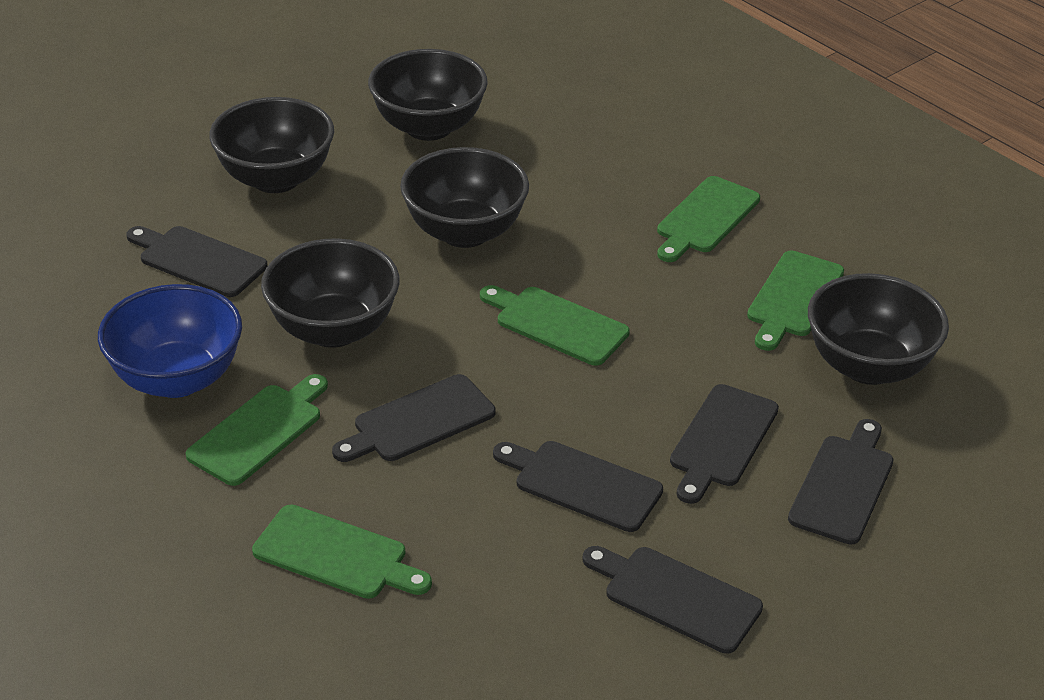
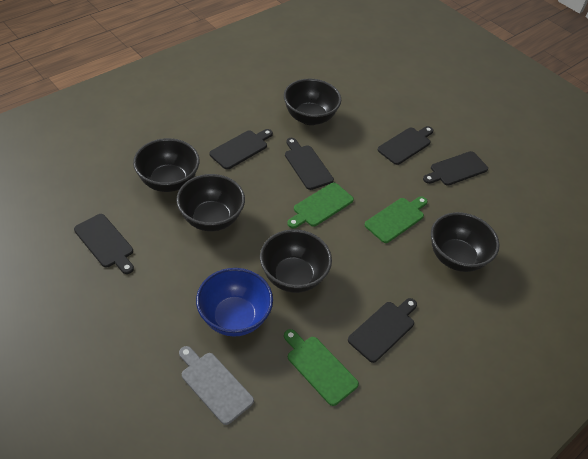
green cutting board: 5 -> 3
grey cutting board: 0 -> 1

